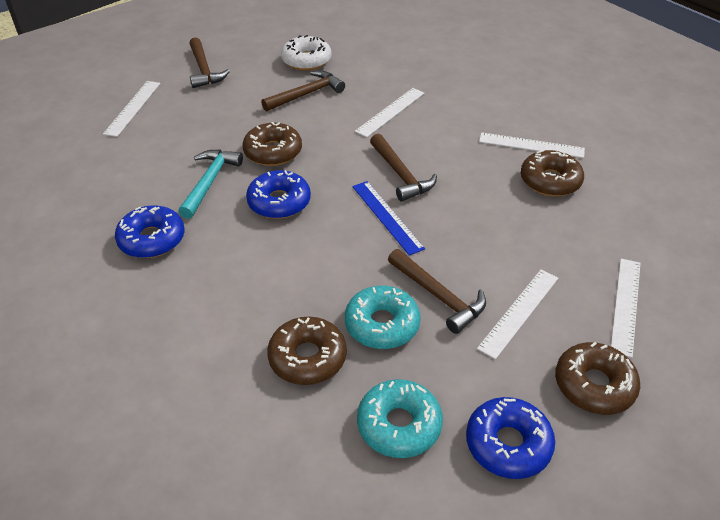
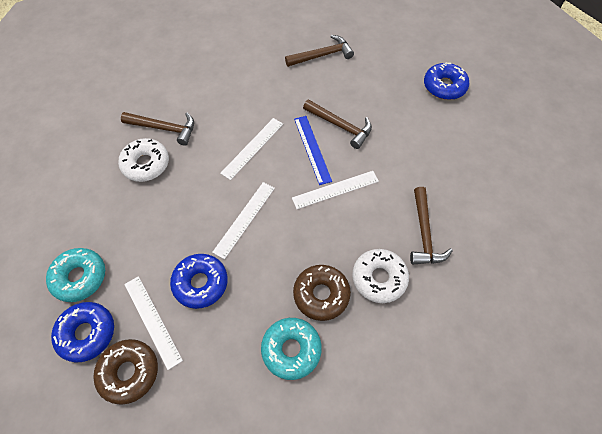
brown donut: 4 -> 2
turquoise hammer: 1 -> 0
white donut: 1 -> 2
white ruler: 5 -> 4

